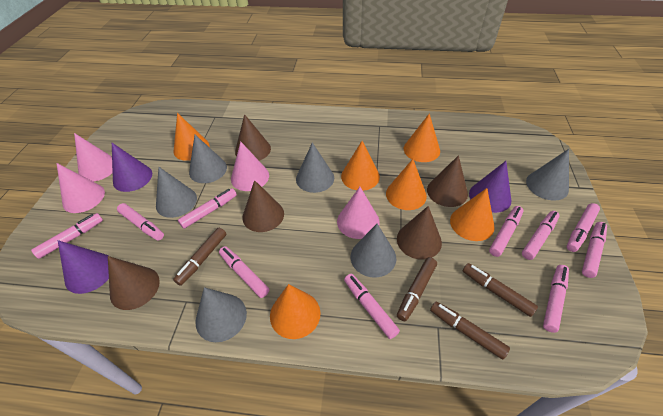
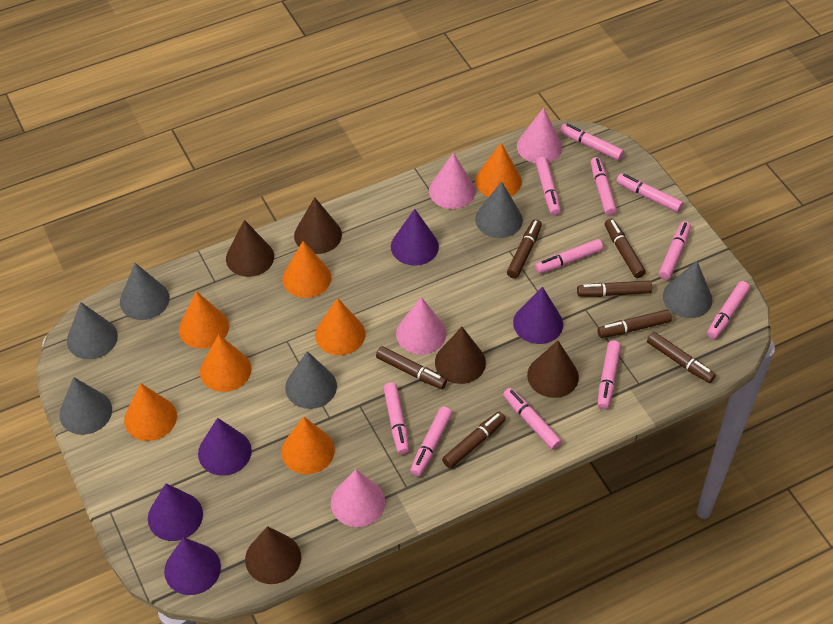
brown marker: 4 -> 7
orange cone: 6 -> 7
pink marker: 10 -> 11
purple cone: 3 -> 5

